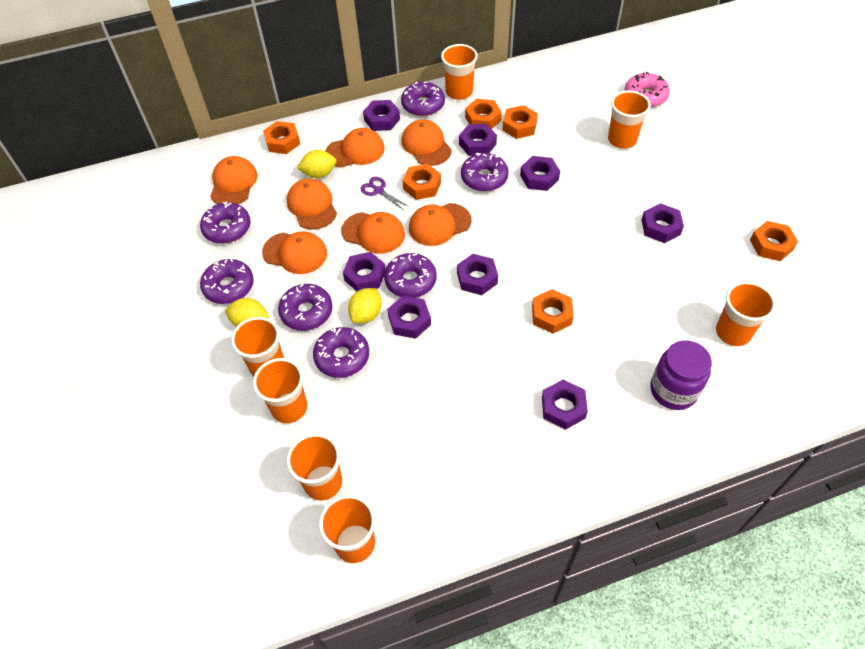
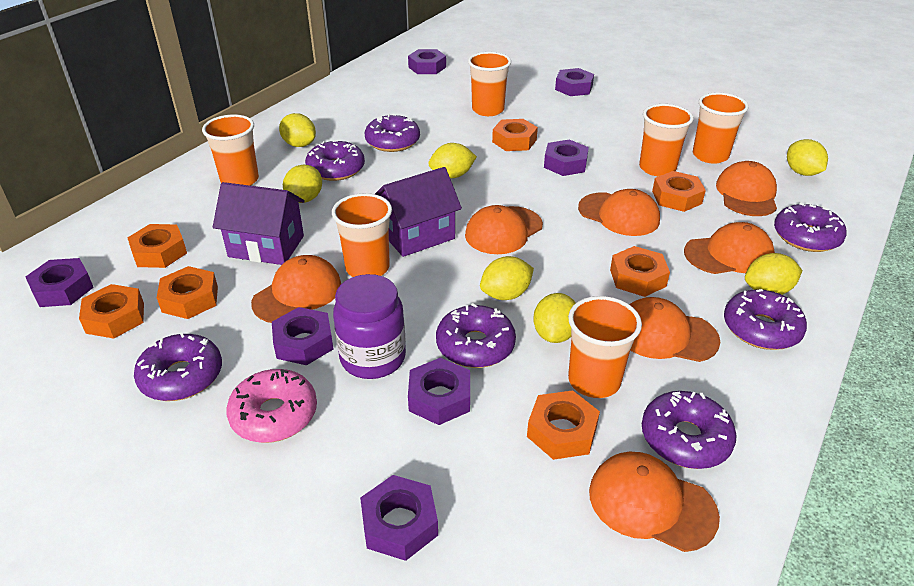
orange cup: 7 -> 6
orange nut: 6 -> 7
purple house: 0 -> 2
purple nut: 8 -> 7
purple scissors: 1 -> 0
yellow lemon: 3 -> 7

